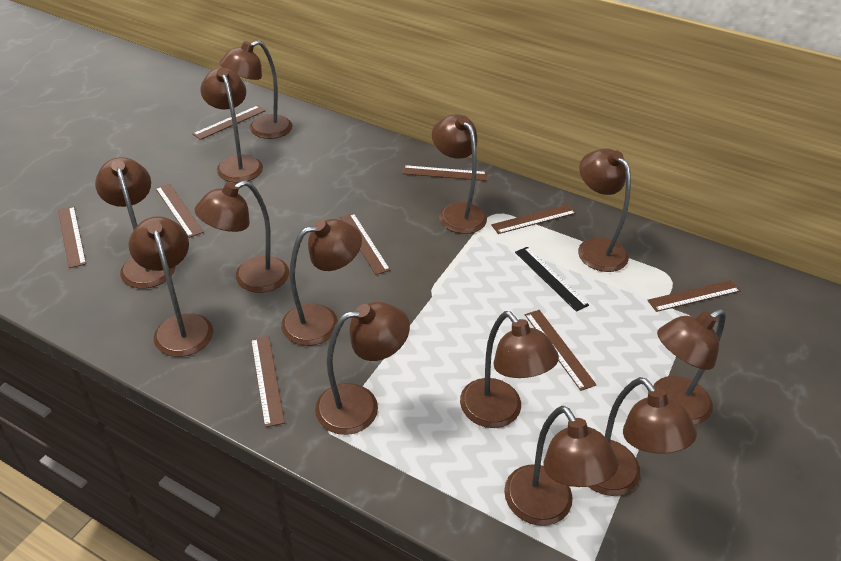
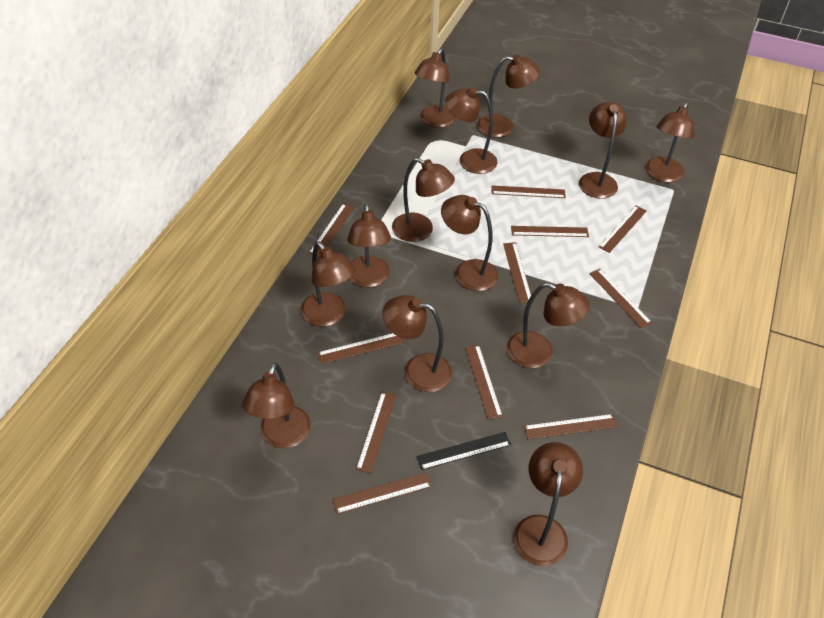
brown ruler: 9 -> 11

